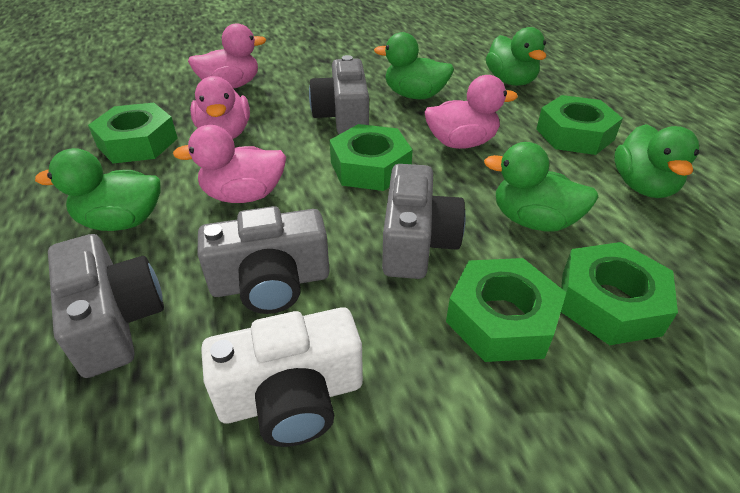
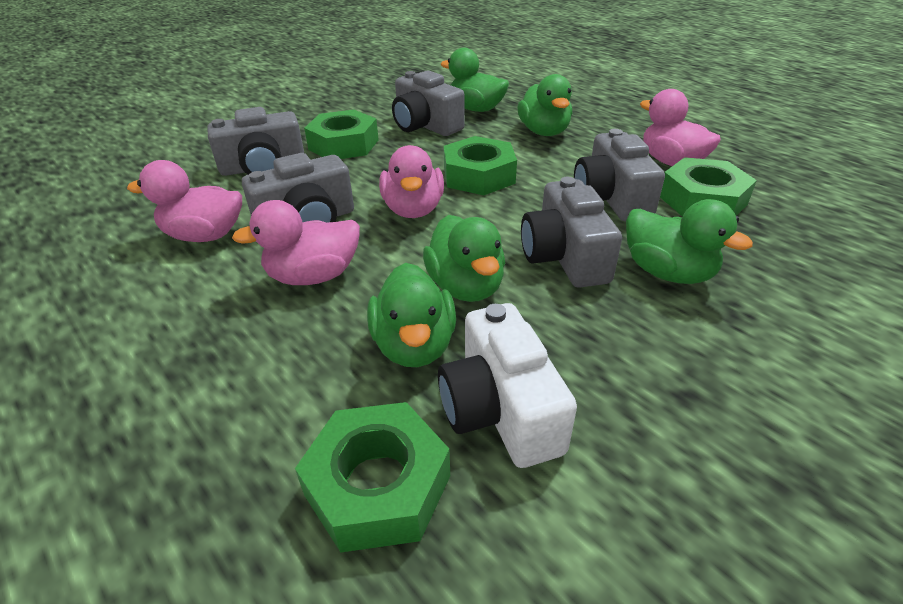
green nut: 5 -> 4
grey camera: 4 -> 5

